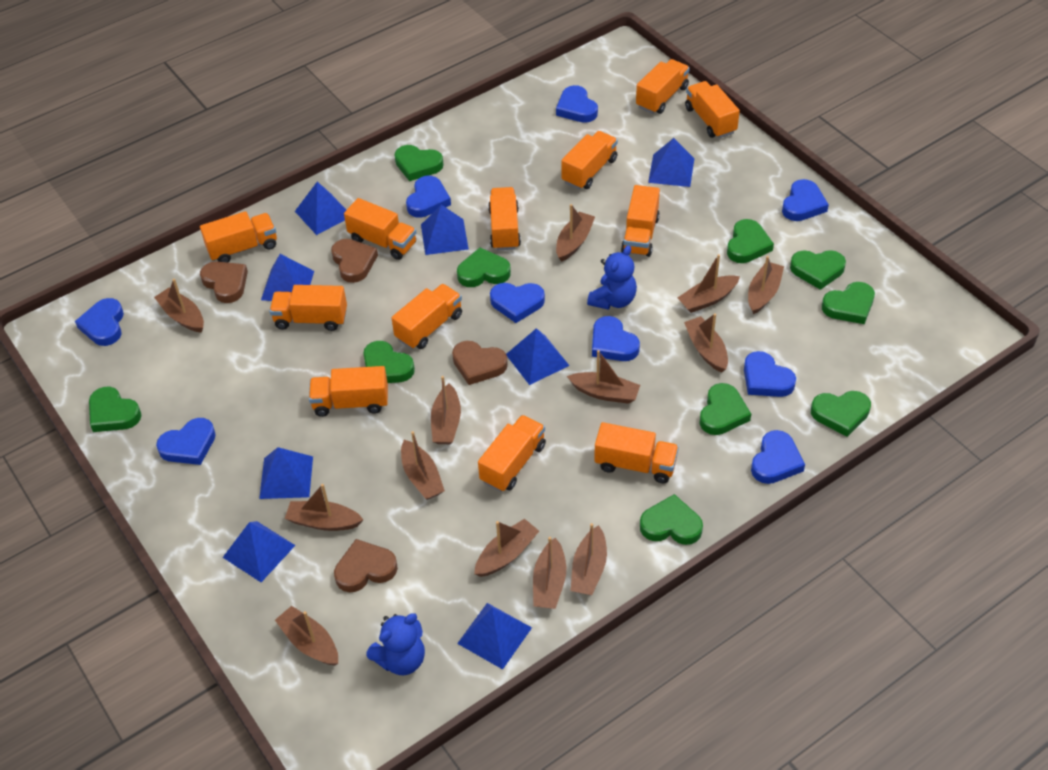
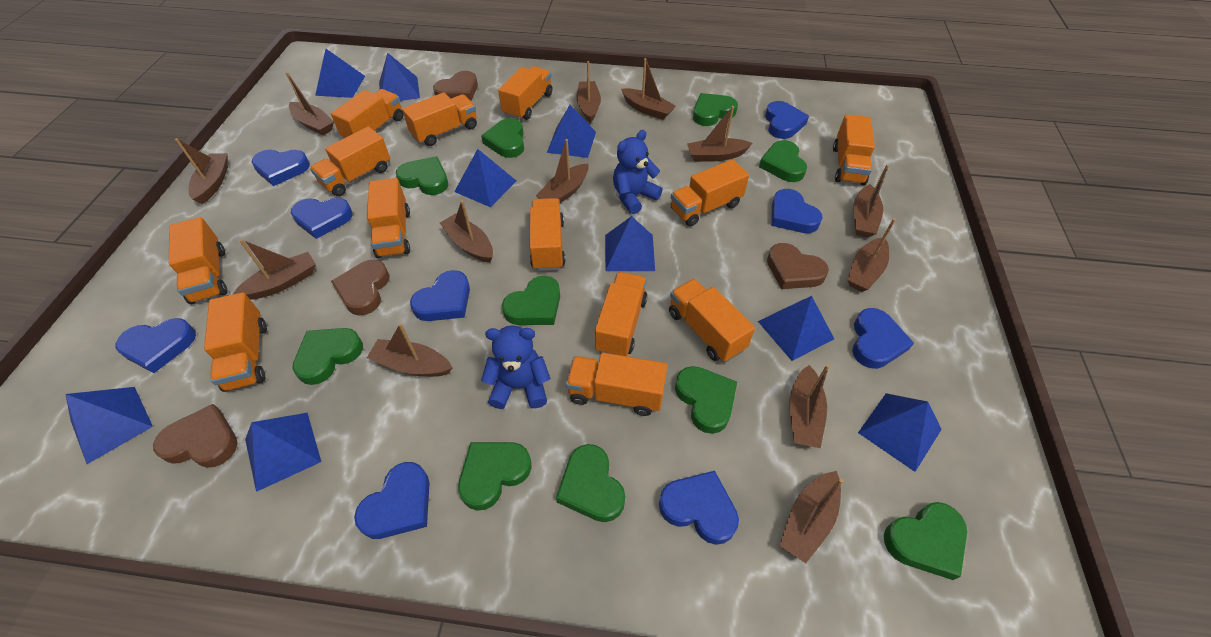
blue pyramid: 8 -> 9
orange truck: 12 -> 13

